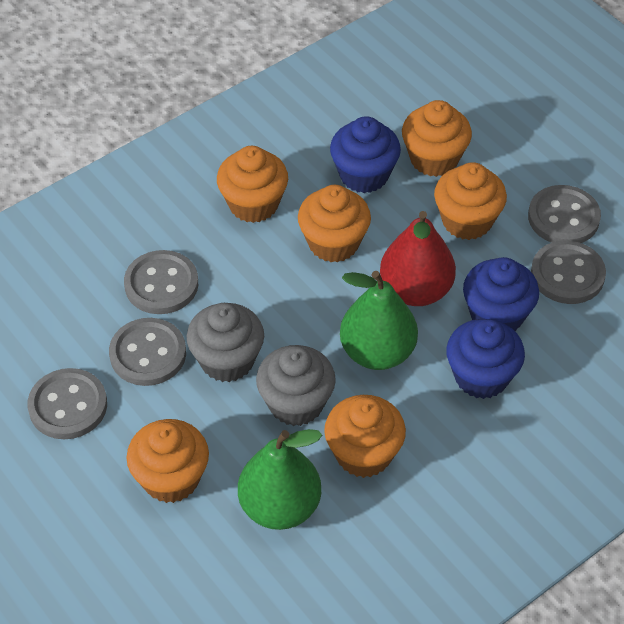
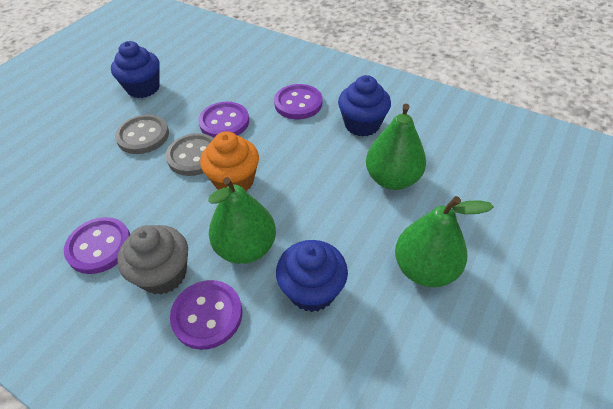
green pear: 2 -> 3
grey button: 5 -> 2
grey cupcake: 2 -> 1
orange cupcake: 6 -> 1
purple button: 0 -> 4
red pear: 1 -> 0

